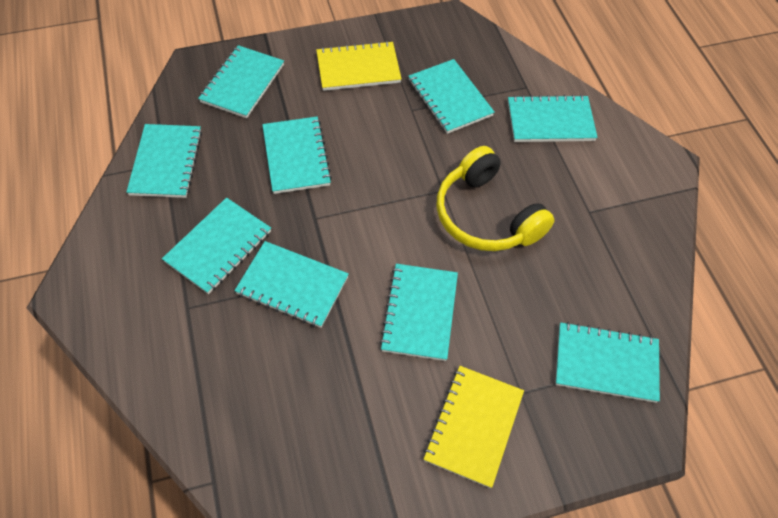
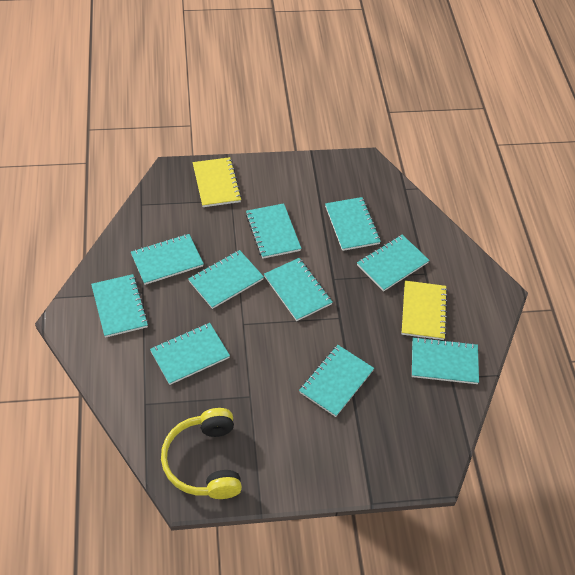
turquoise notebook: 9 -> 10

